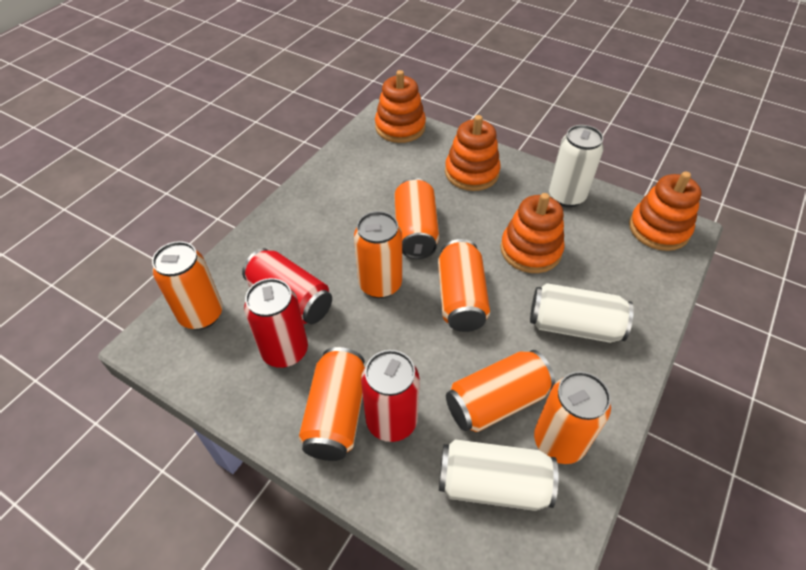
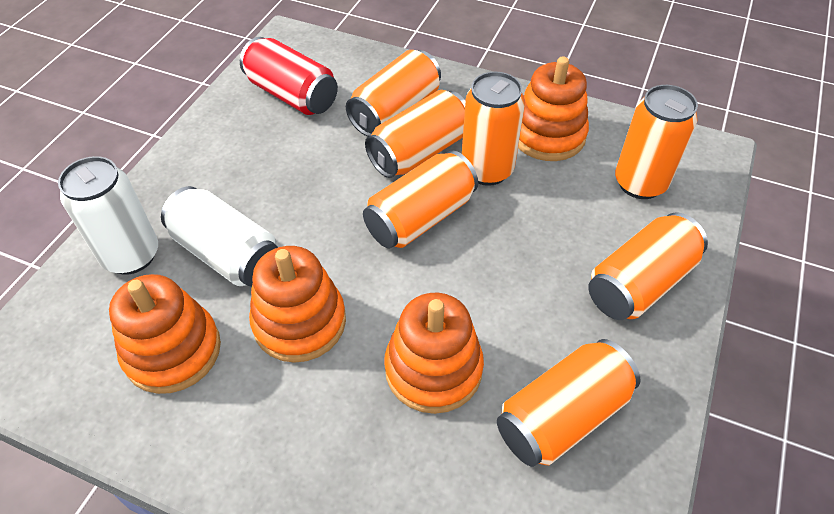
red can: 3 -> 1
white can: 3 -> 2

